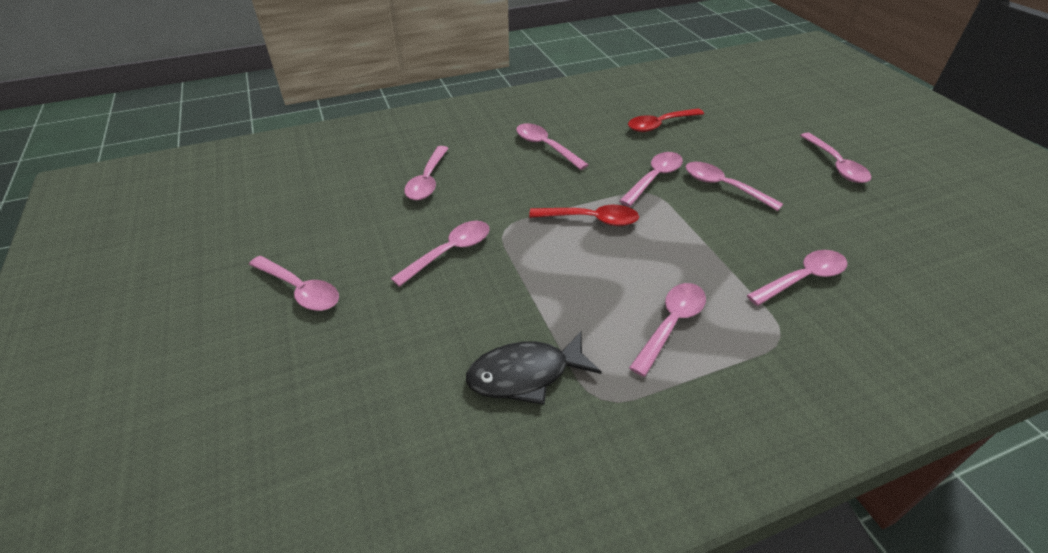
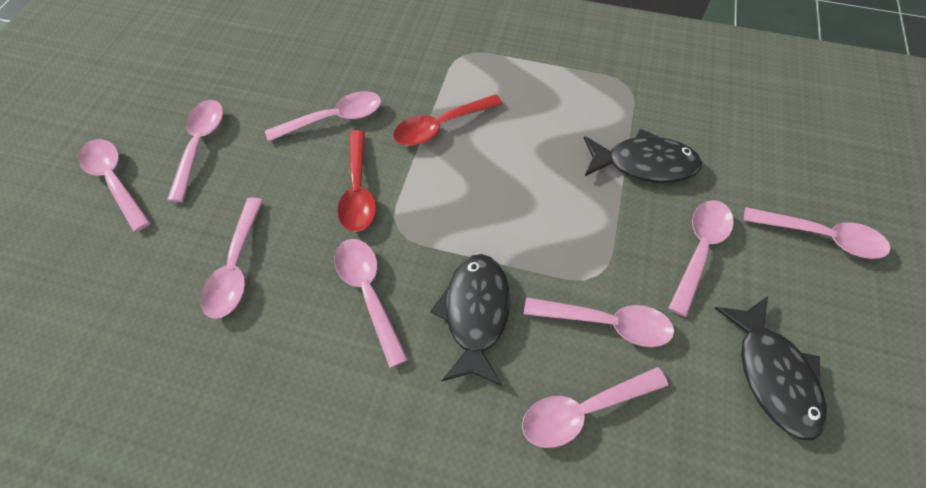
black fish: 1 -> 3

